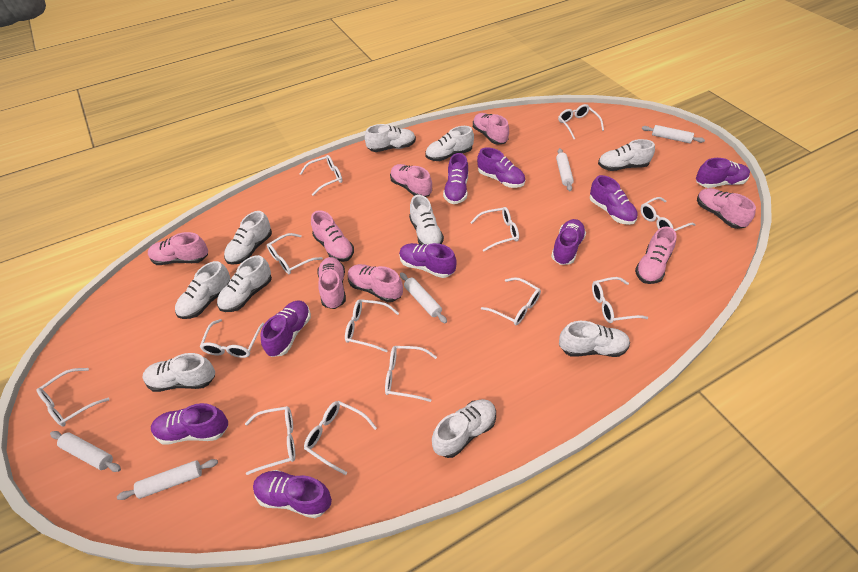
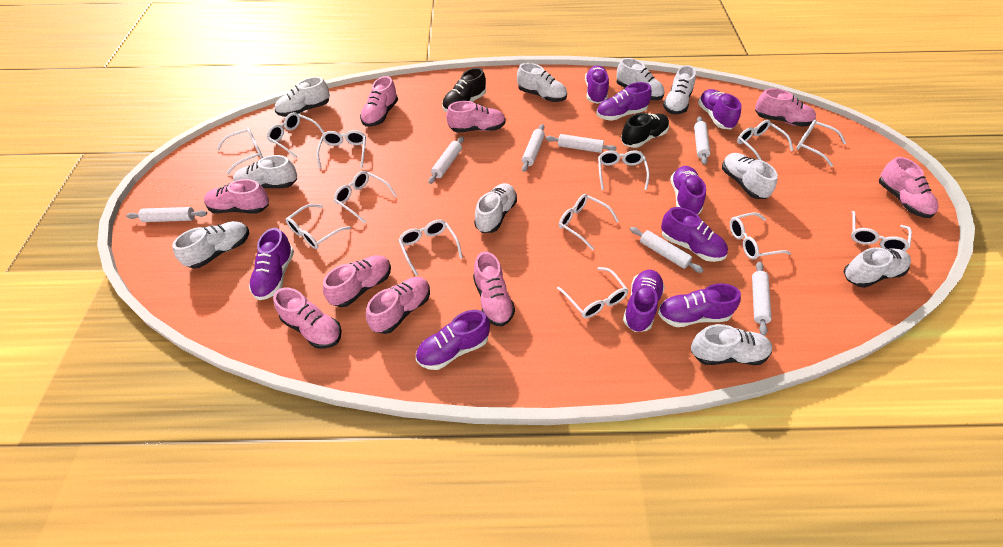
black shoe: 0 -> 2
pink shoe: 8 -> 9
white rolling pin: 5 -> 7

